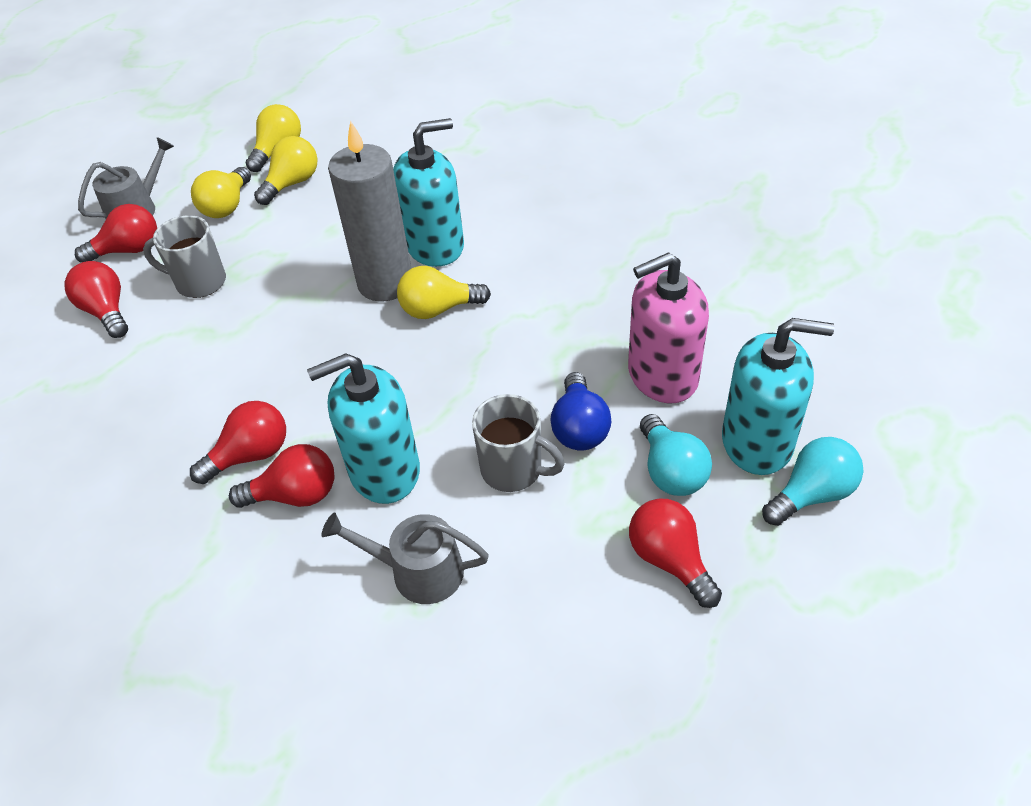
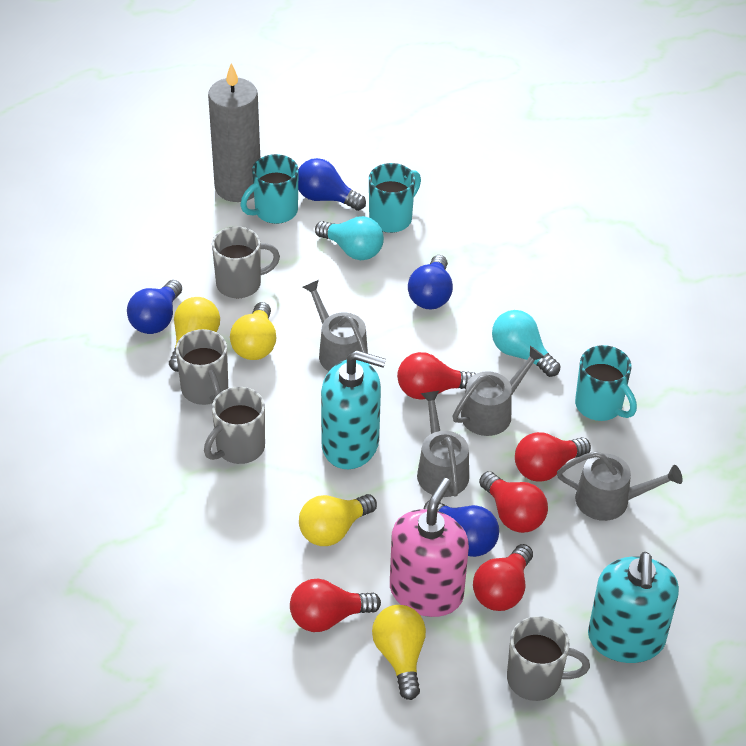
blue light bulb: 1 -> 4
grey mug: 2 -> 4
grey watering can: 2 -> 4
turquoise mug: 0 -> 3
turquoise soap dispenser: 3 -> 2

